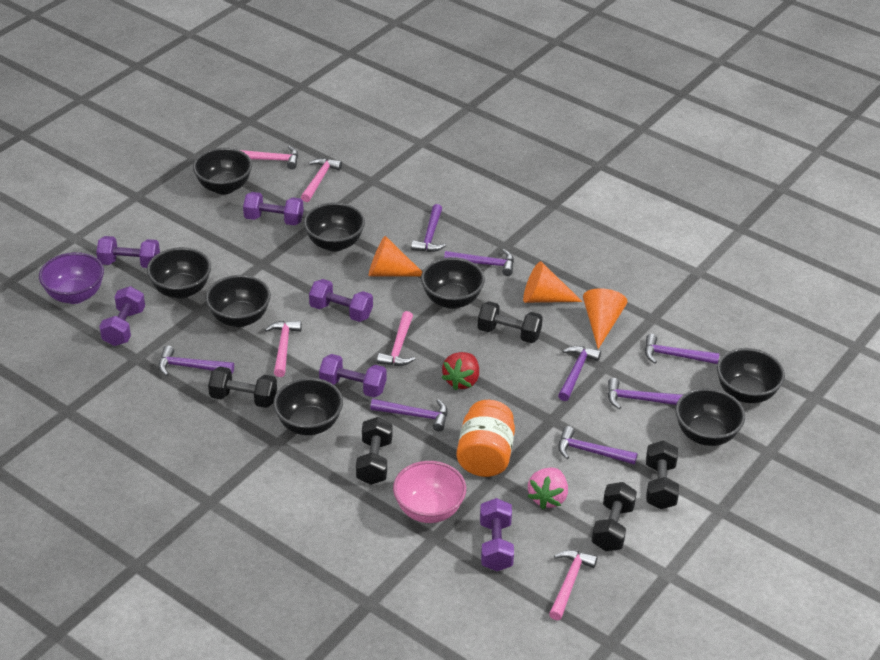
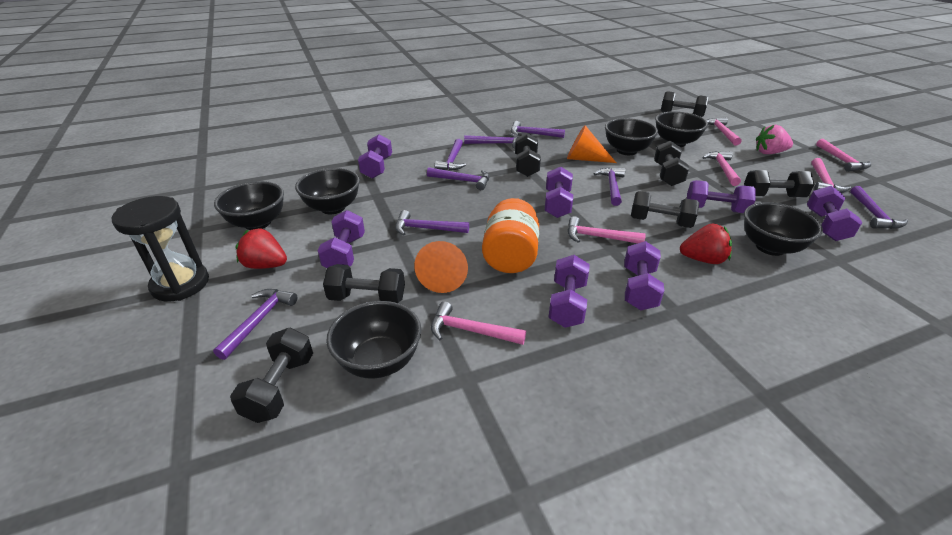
black bowl: 8 -> 6
black dumbbell: 5 -> 7
black hourglass: 0 -> 1
orange cone: 3 -> 2
pink bowl: 1 -> 0
pink hammer: 5 -> 6
purple bowl: 1 -> 0
purple dumbbell: 6 -> 7
red strawberry: 1 -> 2

